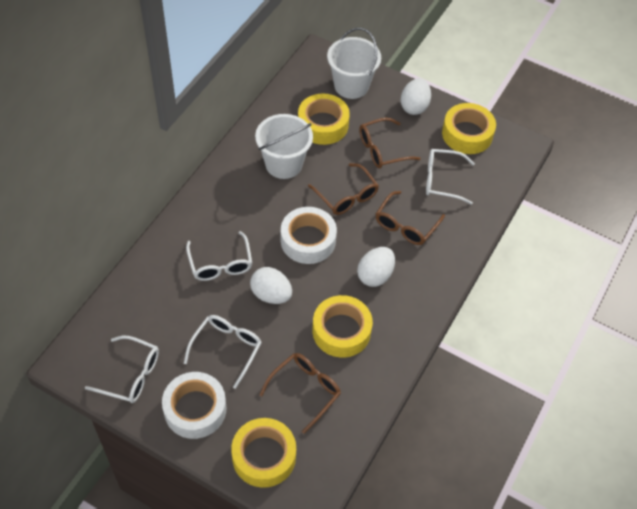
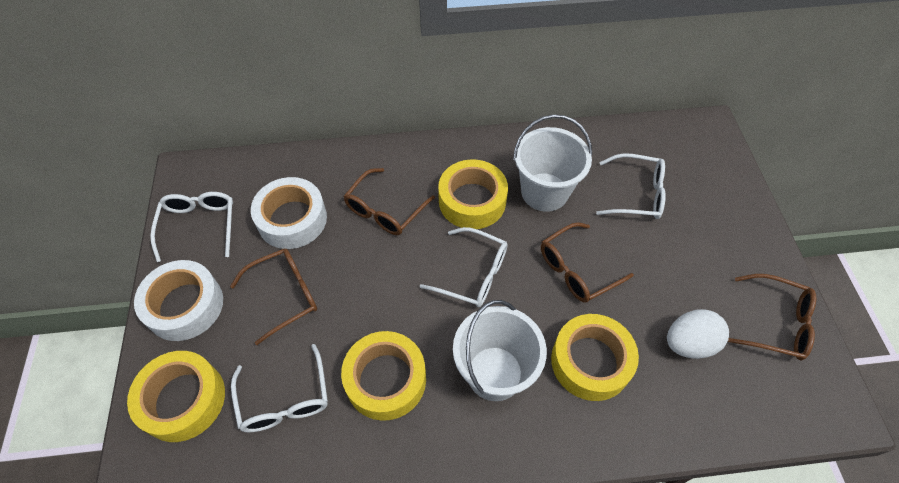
white egg: 3 -> 1

